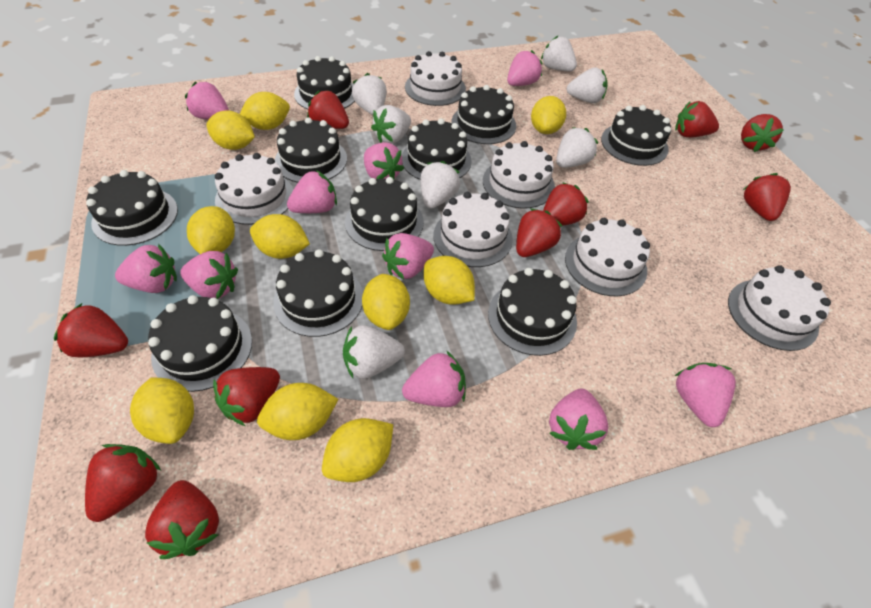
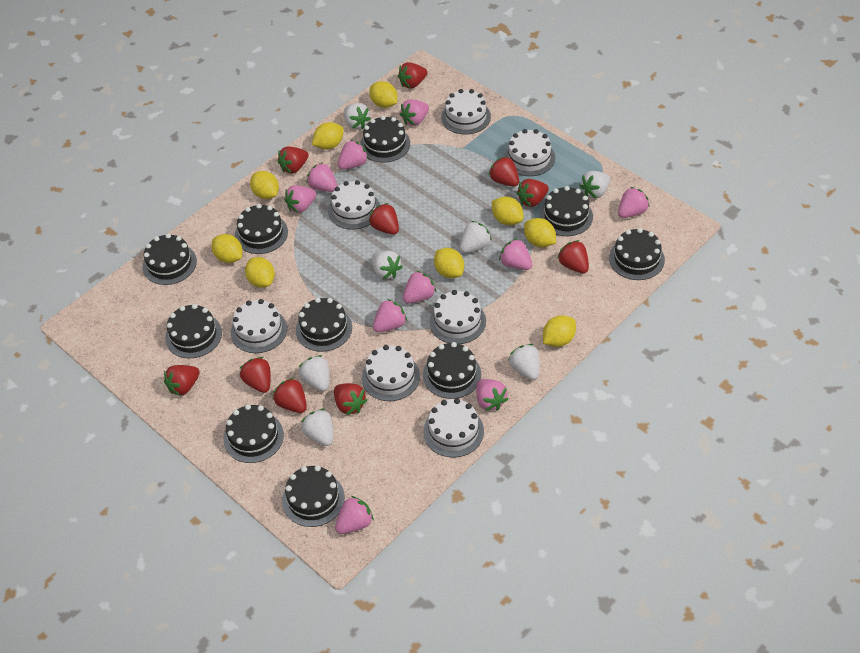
white cake: 6 -> 7
yellow lemon: 10 -> 9

